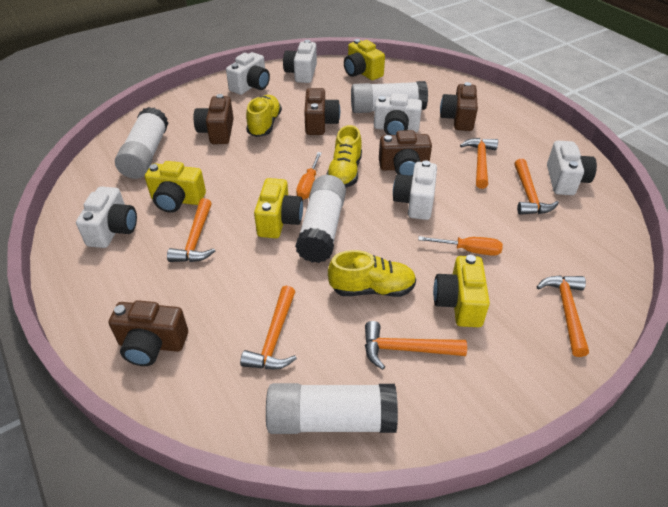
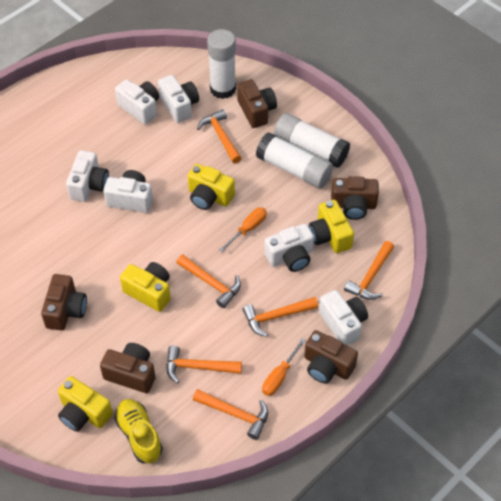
white glue stick: 4 -> 3
yellow shoe: 3 -> 1

